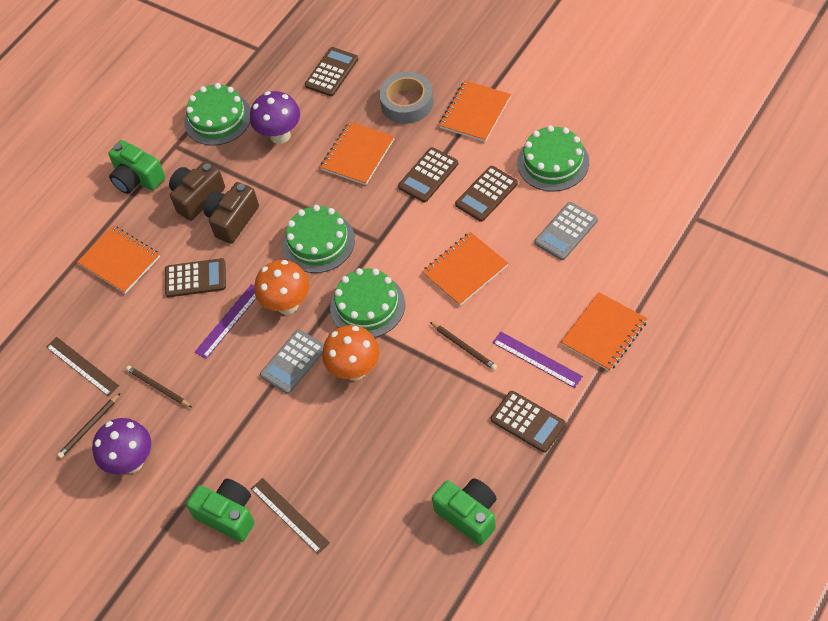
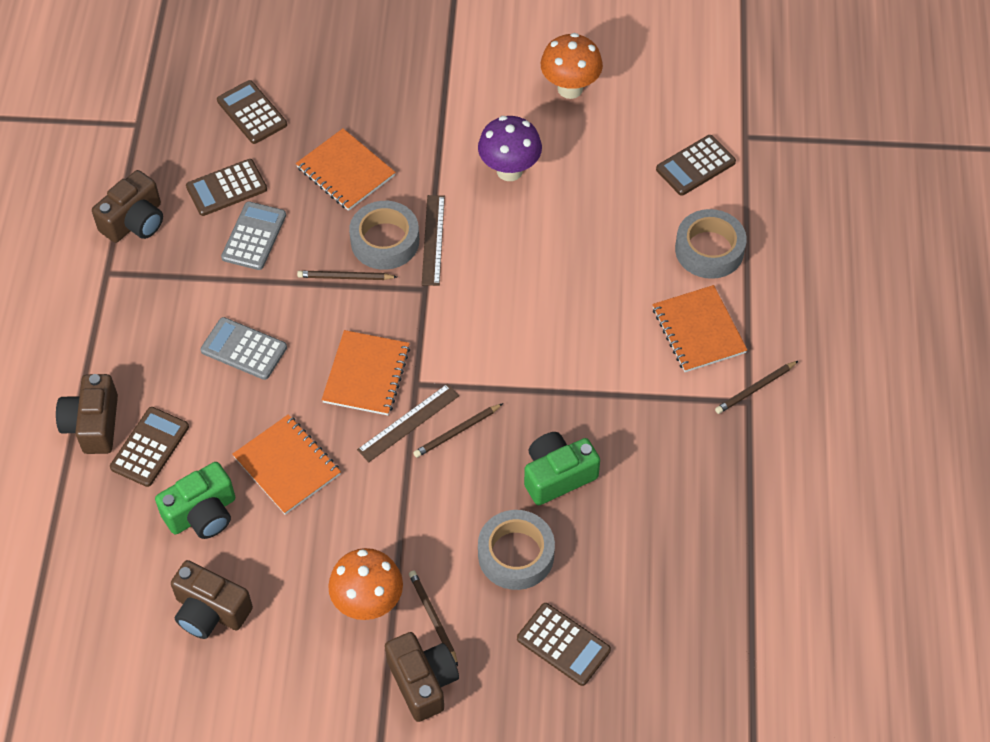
brown camera: 2 -> 4
brown pencil: 3 -> 4
green cake: 4 -> 0
green camera: 3 -> 2
grey tape: 1 -> 3
orange notebook: 5 -> 4
purple mushroom: 2 -> 1
purple ruler: 2 -> 0

